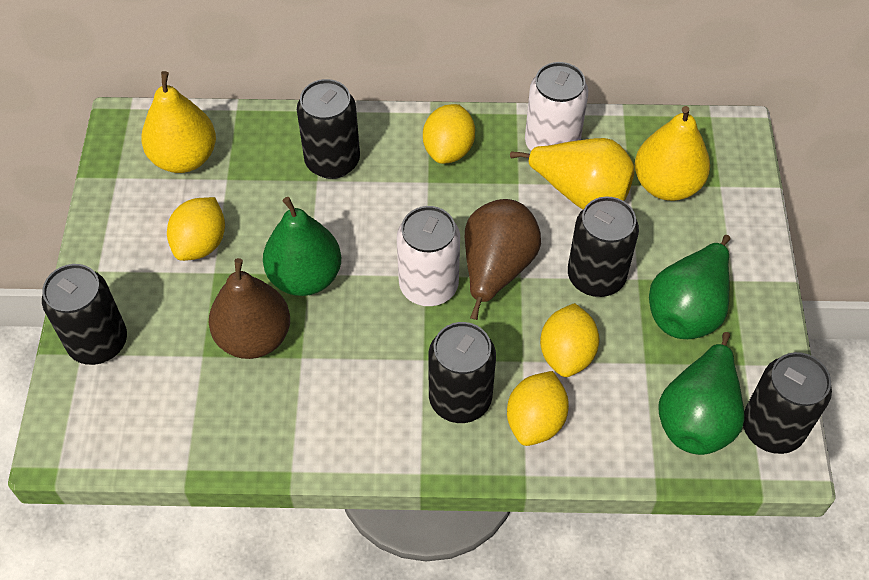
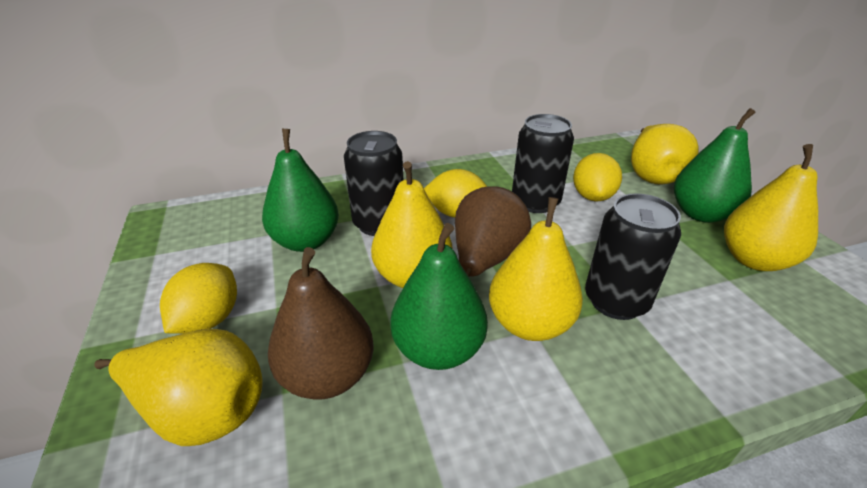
black can: 5 -> 3
white can: 2 -> 0
yellow lemon: 4 -> 3
yellow pear: 3 -> 5

